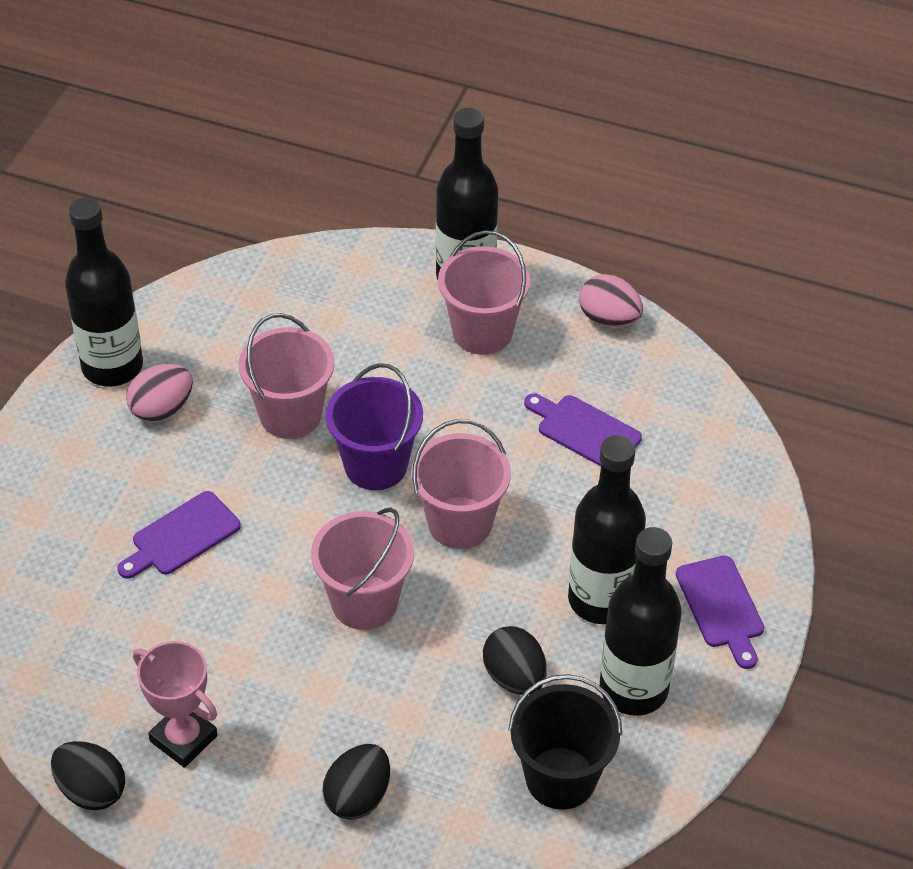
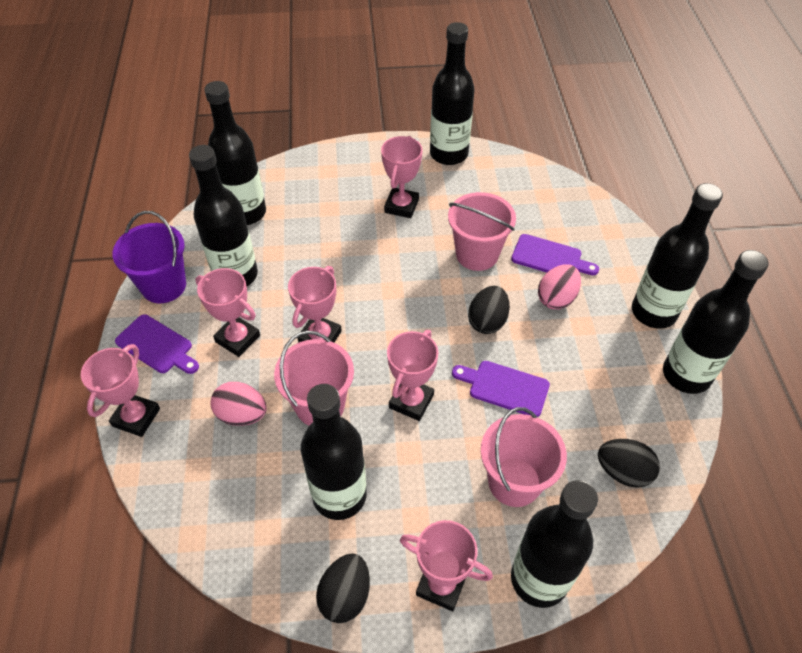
black bottle: 4 -> 7
black bucket: 1 -> 0
pink bucket: 4 -> 3
pink trophy: 1 -> 6

